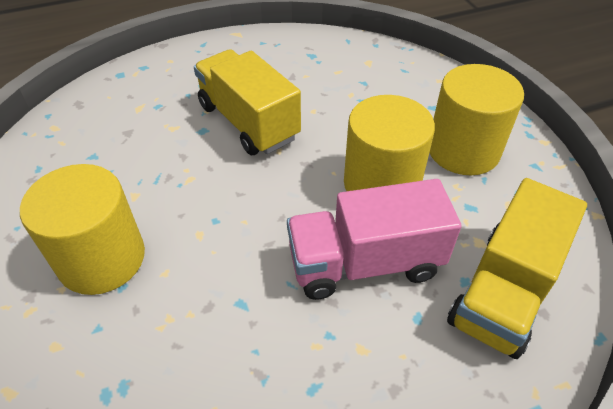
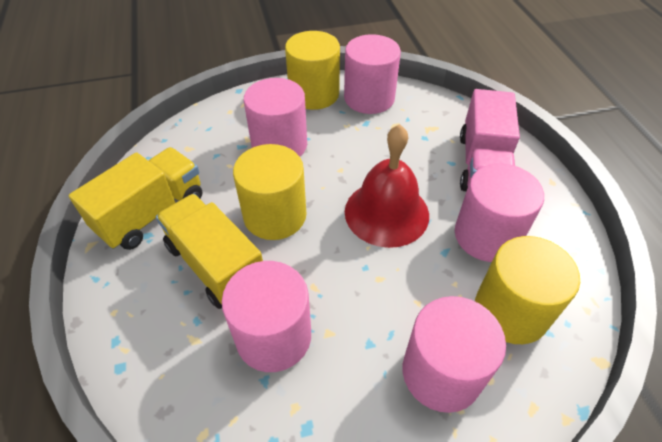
pink cylinder: 0 -> 5
red bell: 0 -> 1

